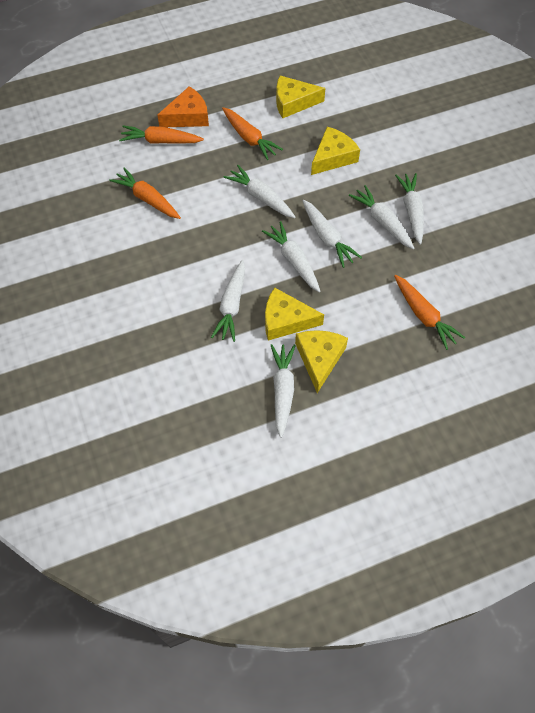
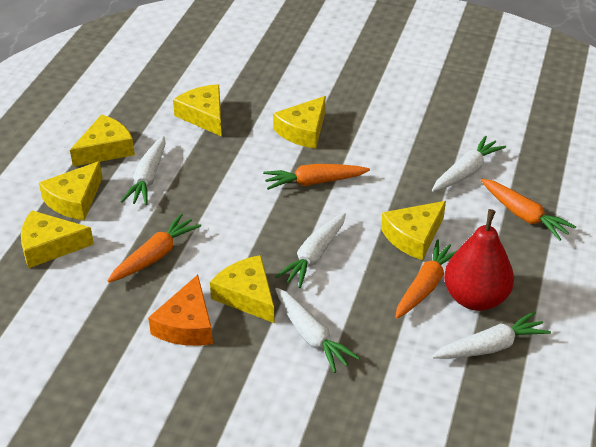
red pear: 0 -> 1
white carrot: 7 -> 5
yellow cheese: 4 -> 7

